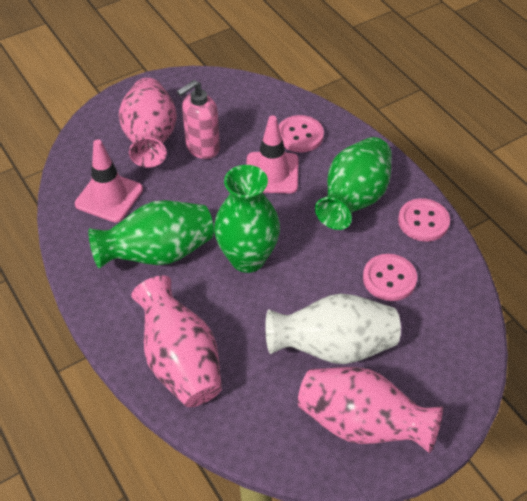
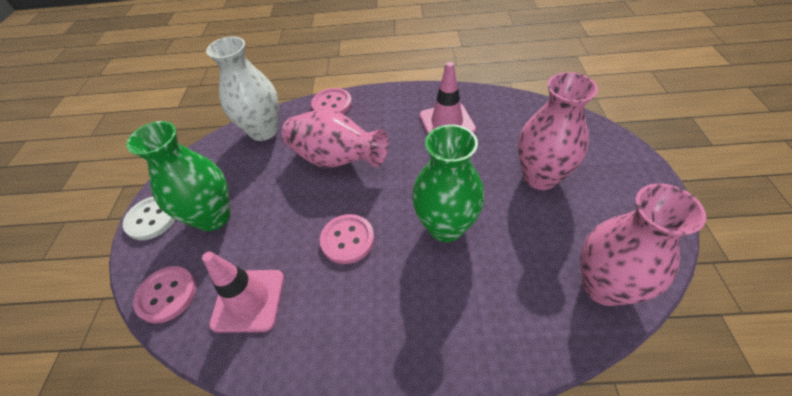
green vase: 3 -> 2
pink soap dispenser: 1 -> 0
white button: 0 -> 1

